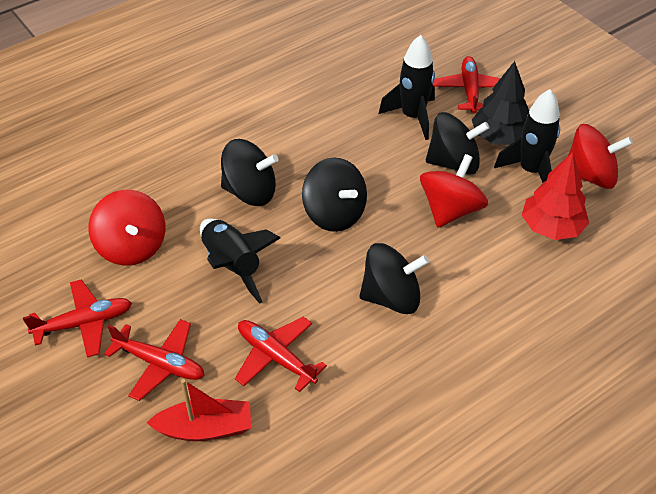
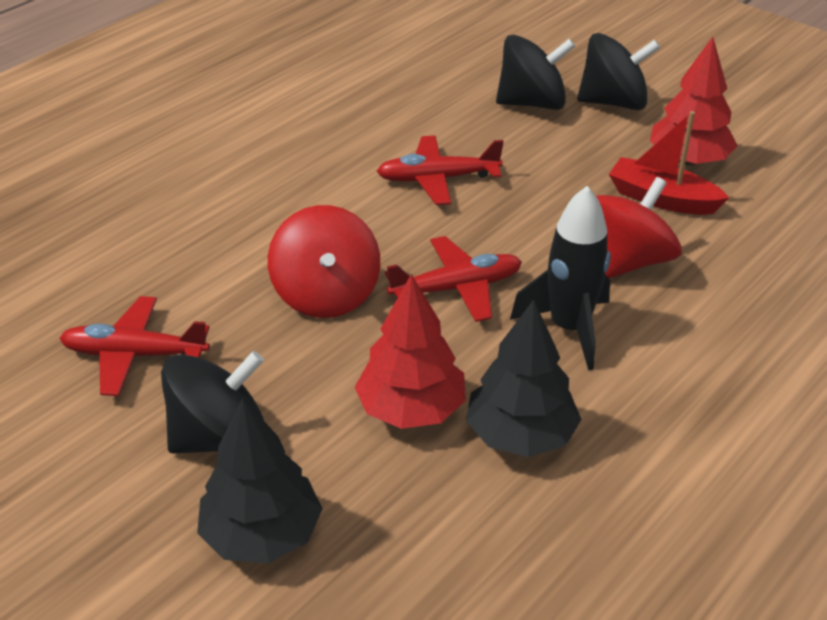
black rocket: 3 -> 1
black spinning top: 4 -> 3
black tree: 1 -> 2
red plane: 4 -> 3
red spinning top: 3 -> 2
red tree: 1 -> 2

